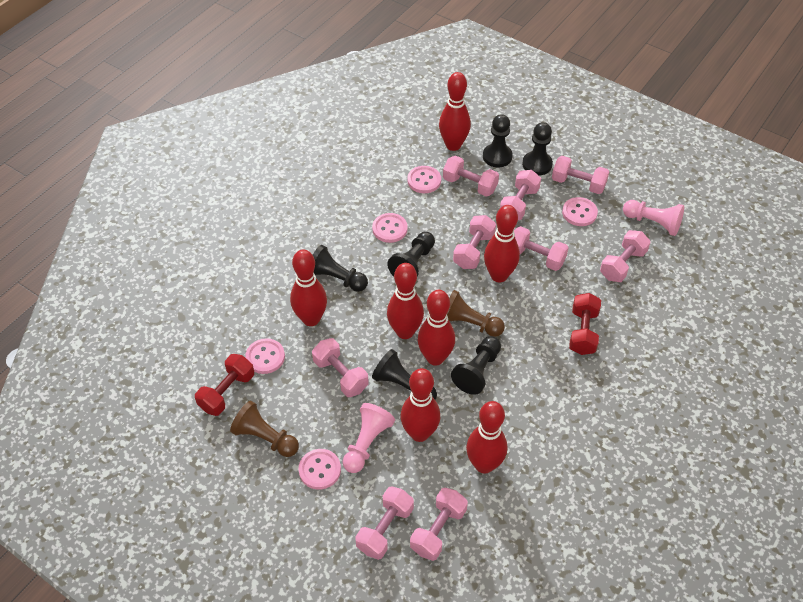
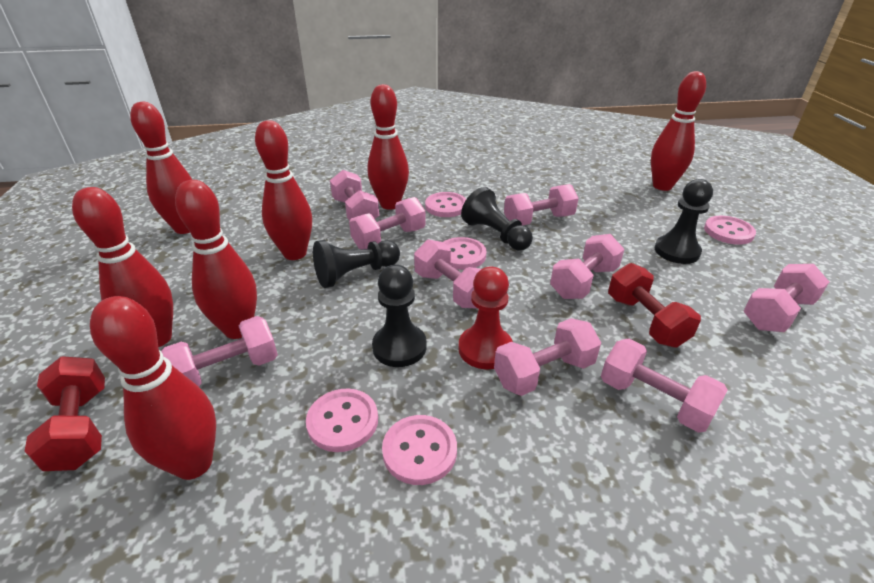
black pawn: 6 -> 4
brown pawn: 2 -> 0
pink pawn: 2 -> 0
red pawn: 0 -> 1

